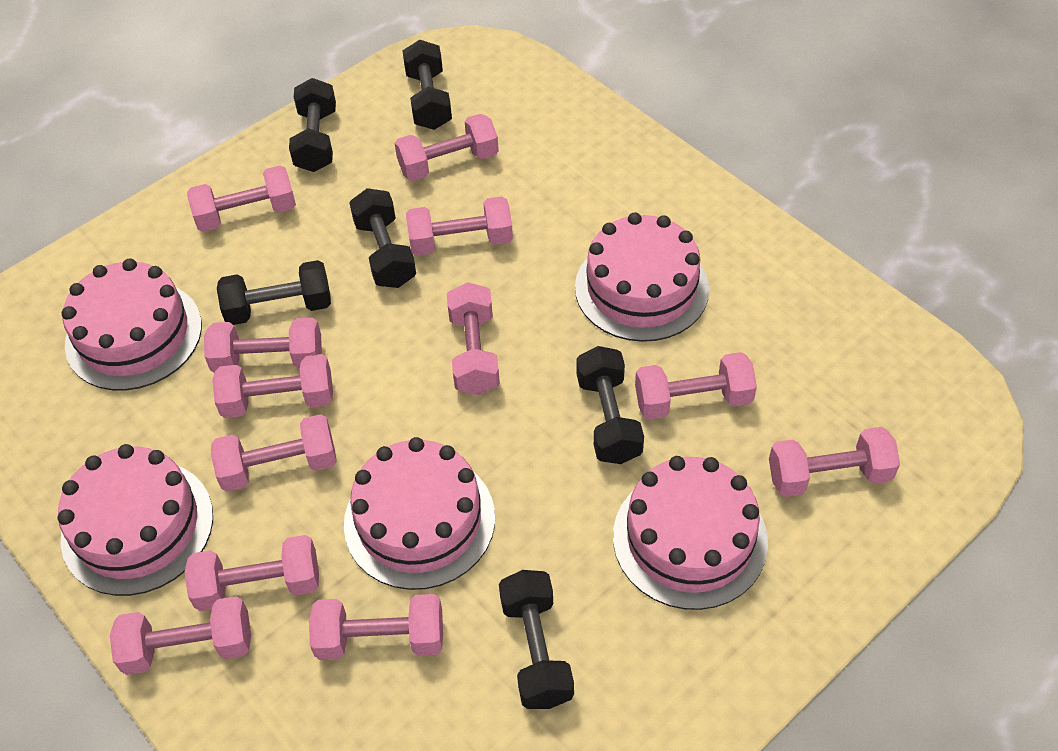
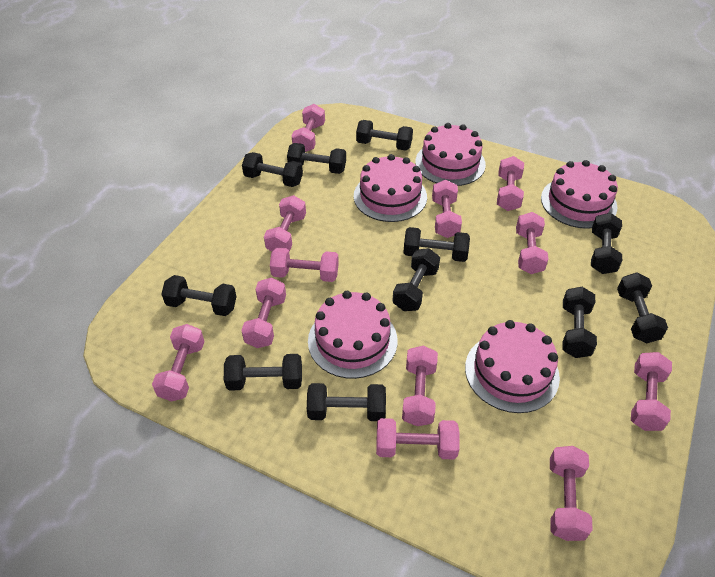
black dumbbell: 6 -> 11

